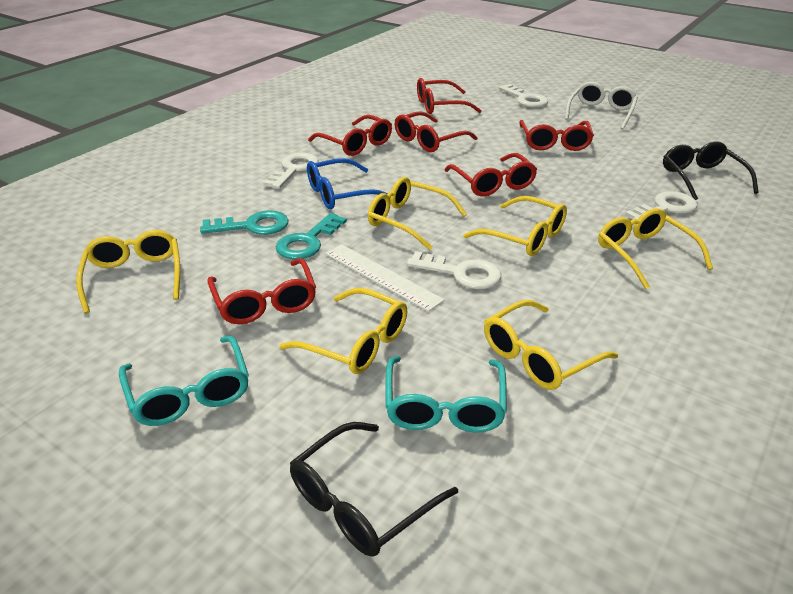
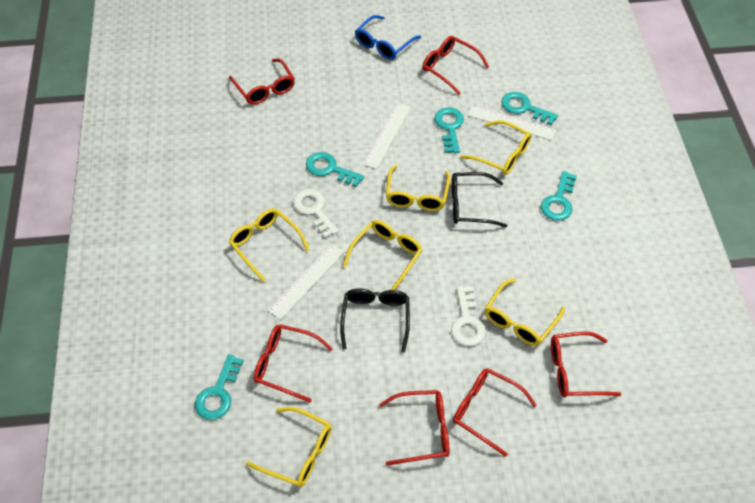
turquoise glasses: 2 -> 0
turquoise key: 2 -> 5
white glasses: 1 -> 0
white key: 4 -> 2
white ruler: 1 -> 3

